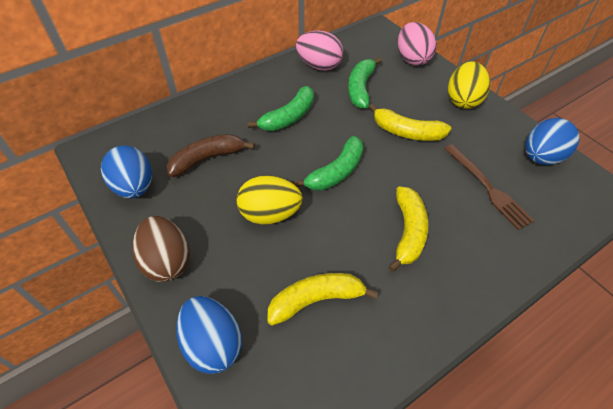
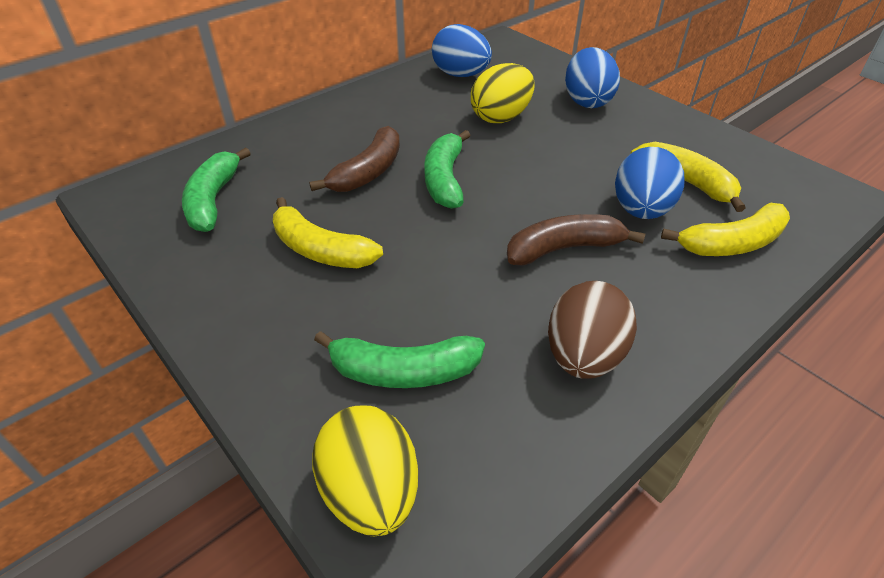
brown banana: 1 -> 2
brown fork: 1 -> 0
pink egg: 2 -> 0

